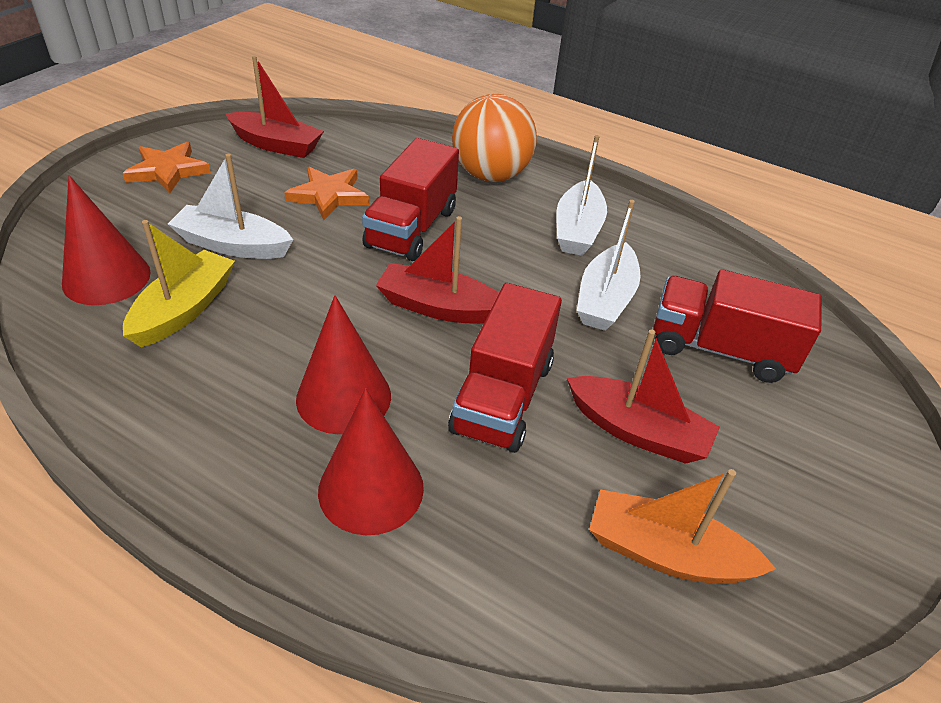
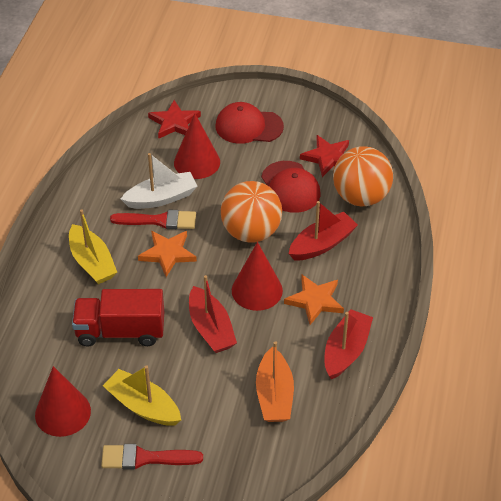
orange ball: 1 -> 2
red brush: 0 -> 2
red cap: 0 -> 2
red star: 0 -> 2
red truck: 3 -> 1
white boat: 3 -> 1
yellow boat: 1 -> 2

